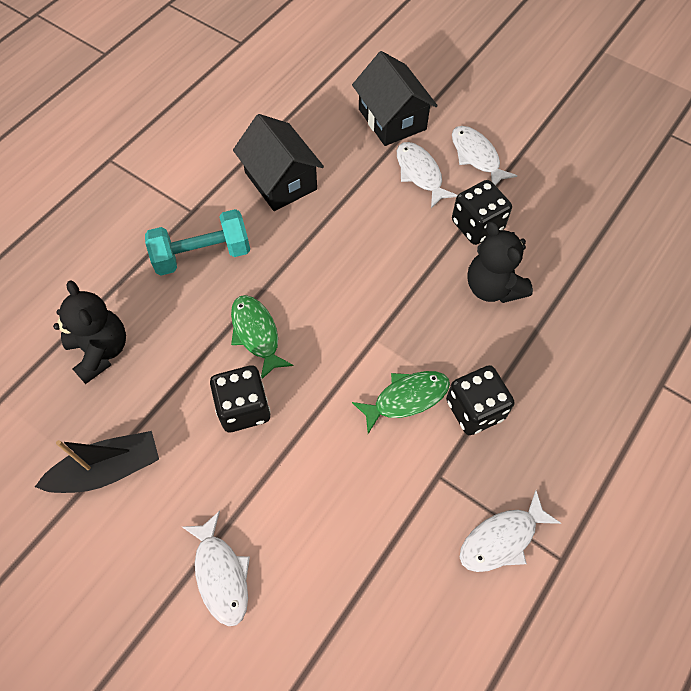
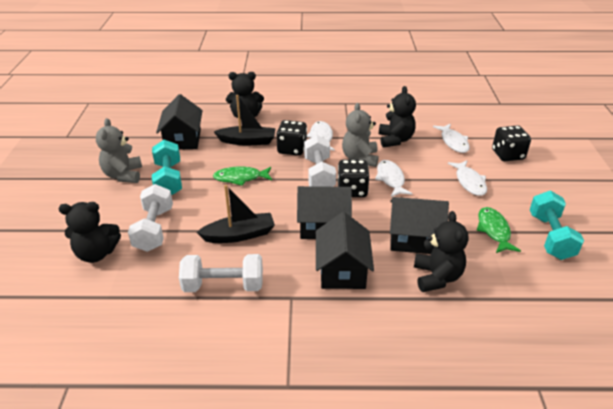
black boat: 1 -> 2
black house: 2 -> 4
black teddy bear: 2 -> 4
grey teddy bear: 0 -> 2
turquoise dumbbell: 1 -> 2
white dumbbell: 0 -> 3

